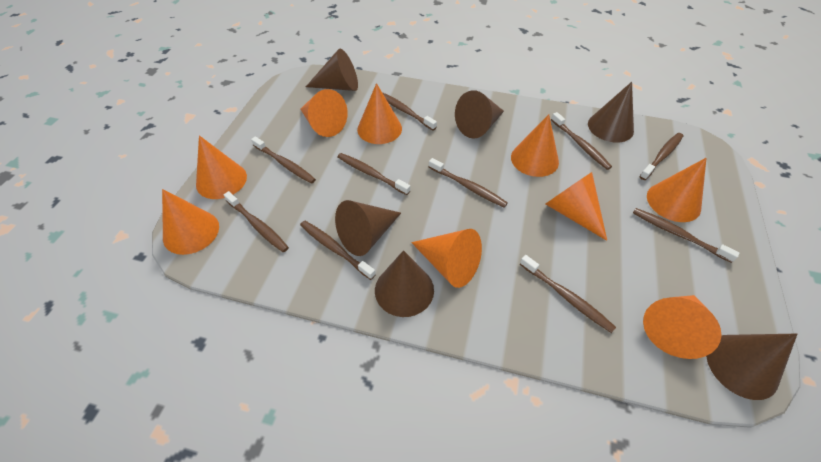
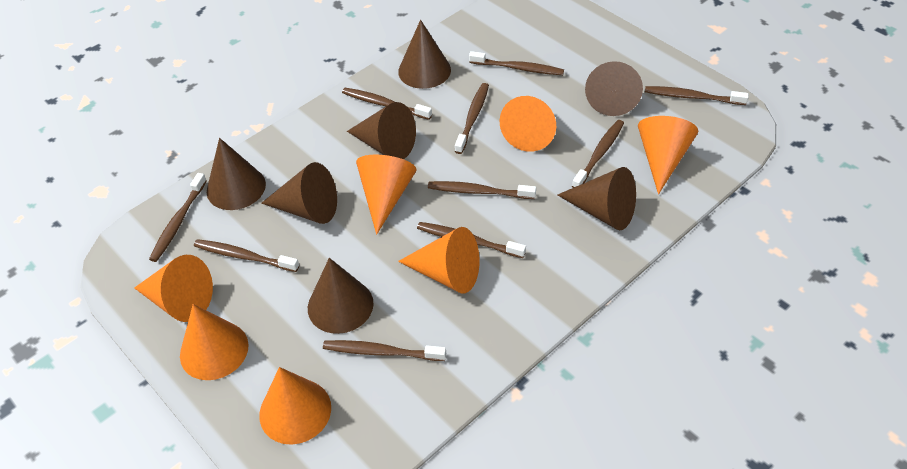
brown cone: 6 -> 7
orange cone: 9 -> 7

